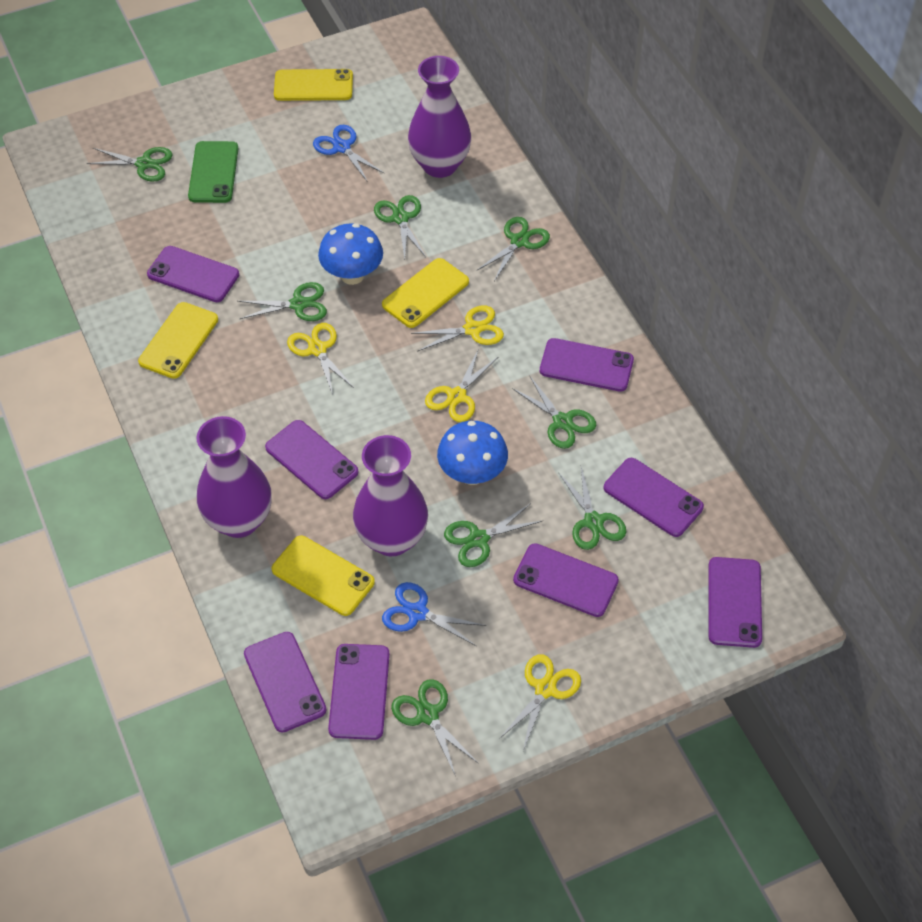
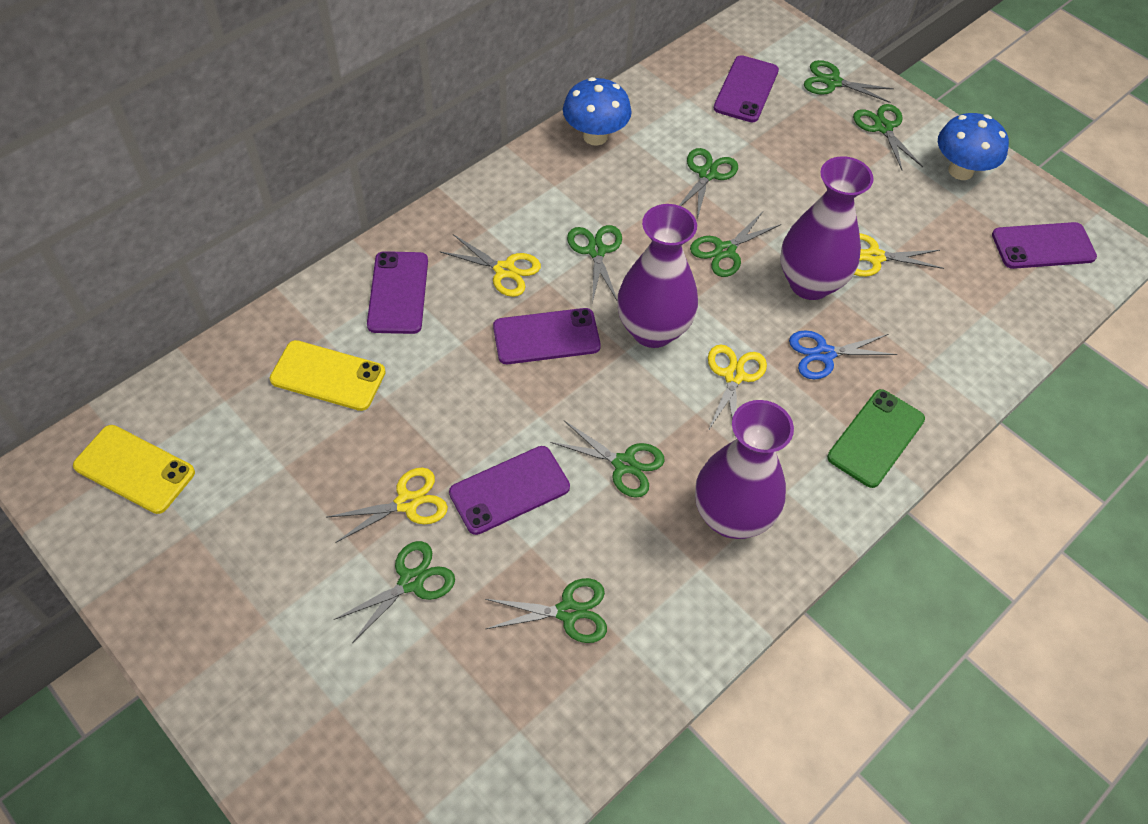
blue scissors: 2 -> 1
purple phone: 8 -> 5
yellow phone: 4 -> 2

